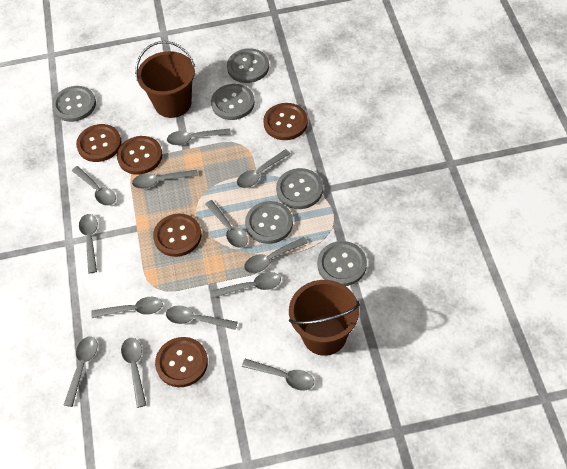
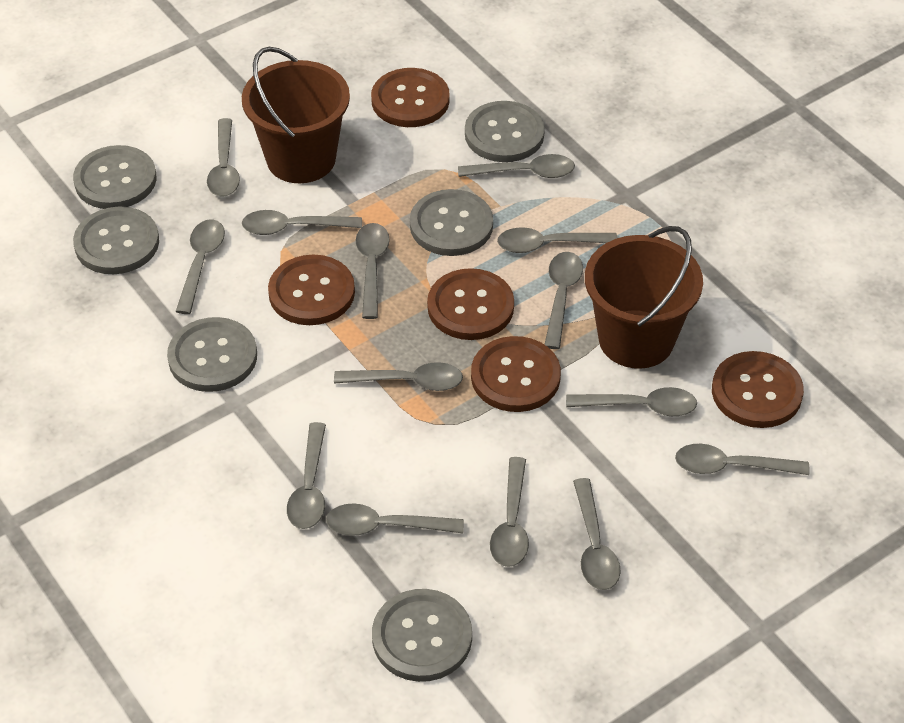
grey spoon: 13 -> 14

